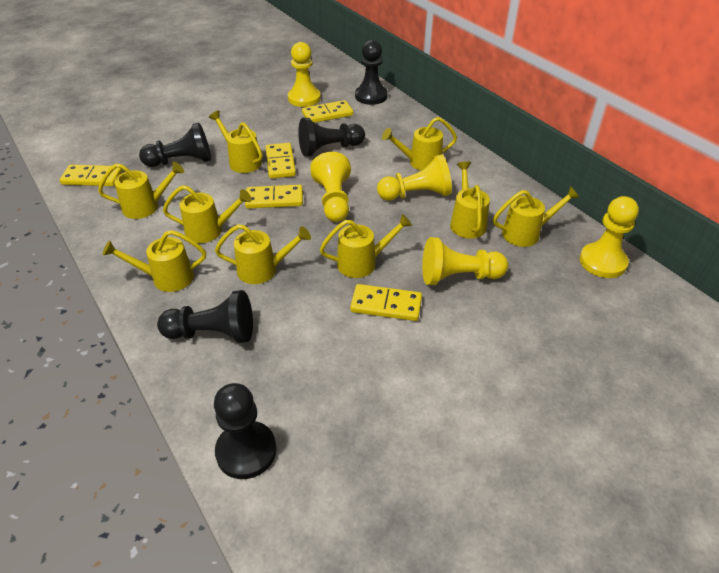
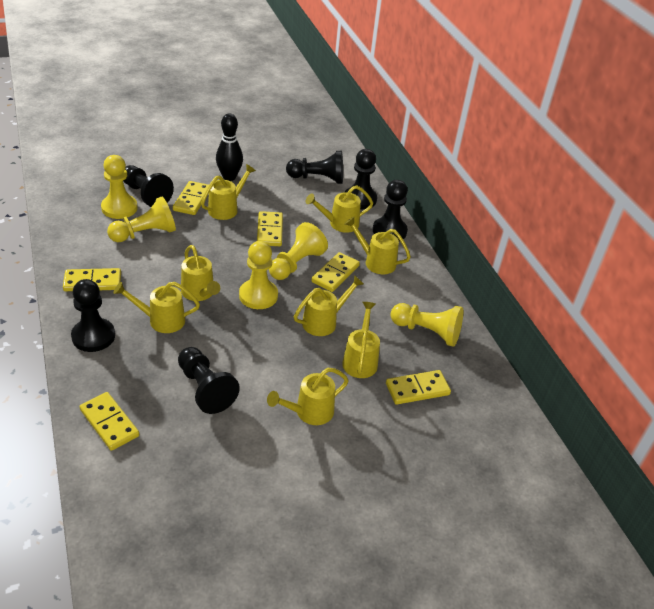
black bowling pin: 0 -> 1
black pawn: 5 -> 6
yellow domino: 5 -> 6
yellow watering can: 9 -> 8

